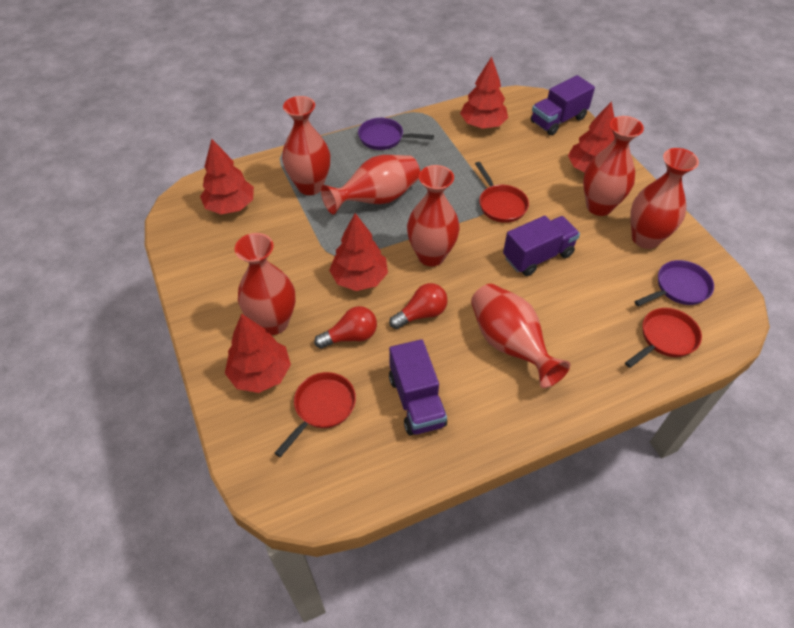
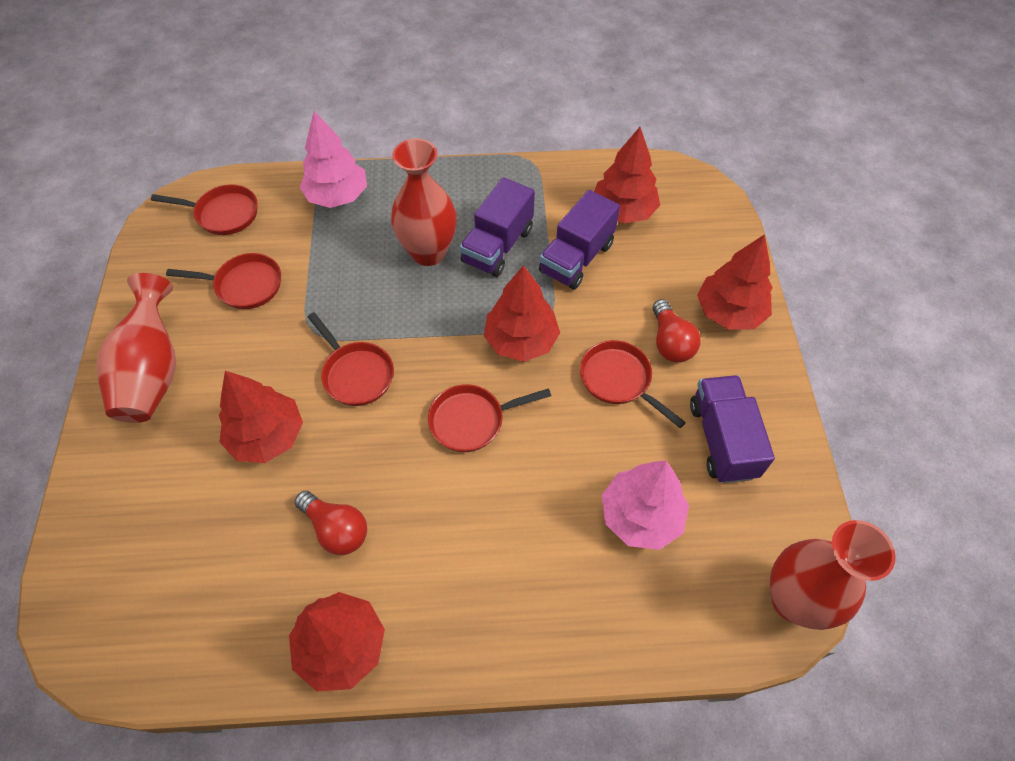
pink tree: 0 -> 2
purple pan: 2 -> 0
red pan: 3 -> 5
red vase: 7 -> 3

